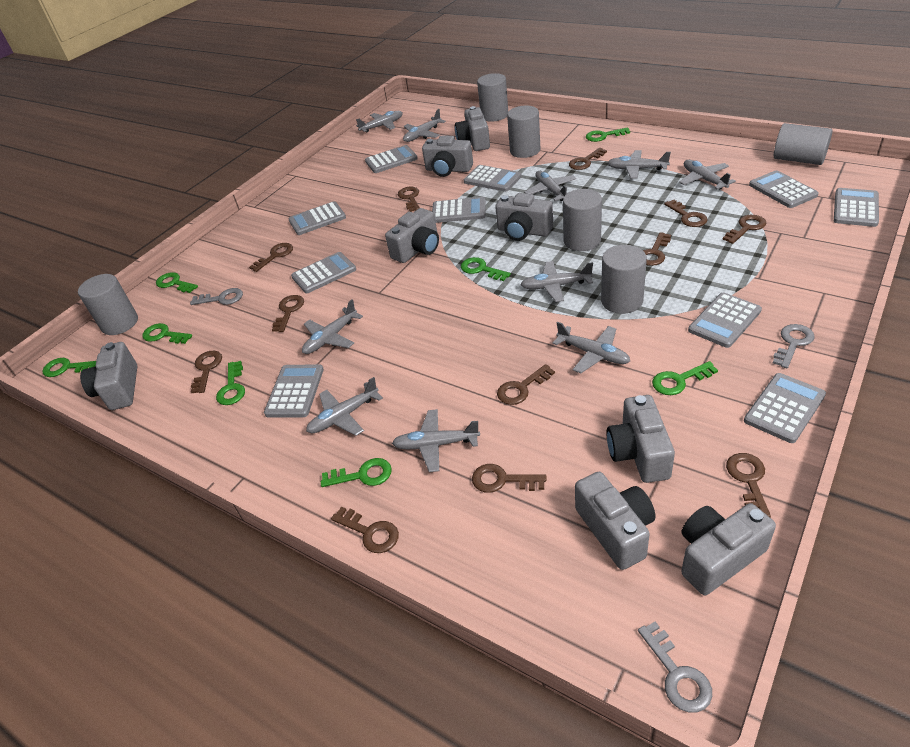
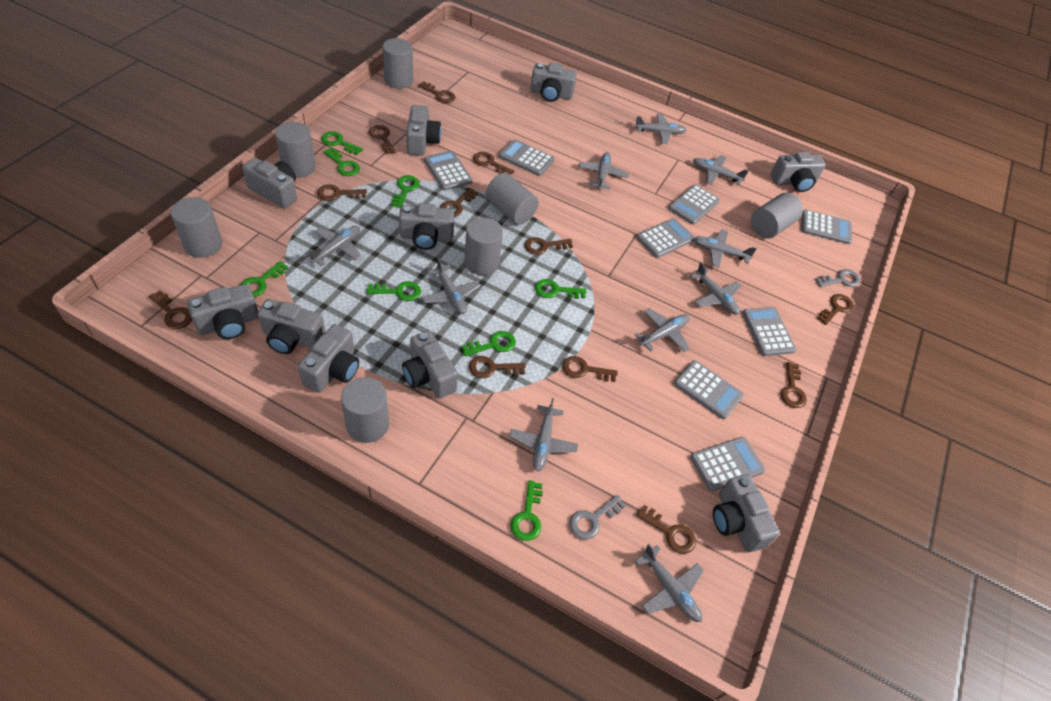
grey calculator: 10 -> 8
grey camera: 8 -> 10
grey cylinder: 6 -> 7
grey key: 3 -> 2

